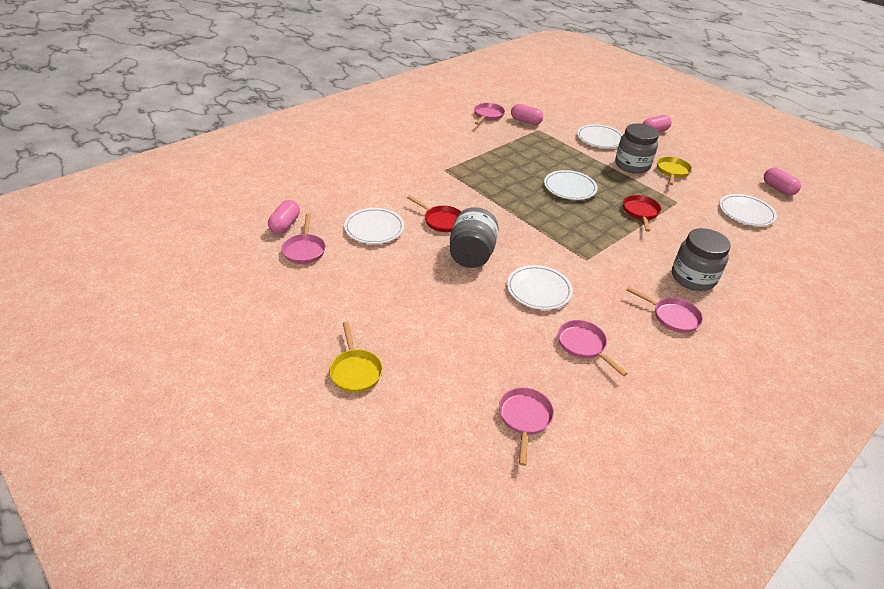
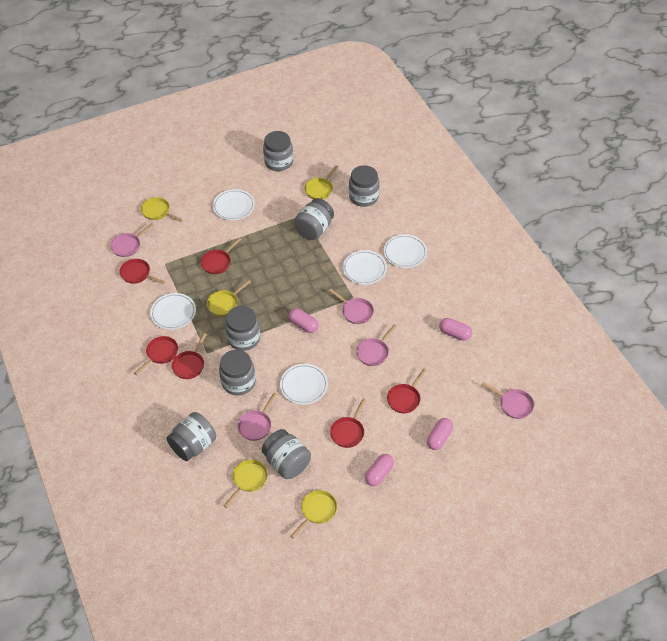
grey jar: 3 -> 7
red pan: 2 -> 6
yellow pan: 2 -> 5

